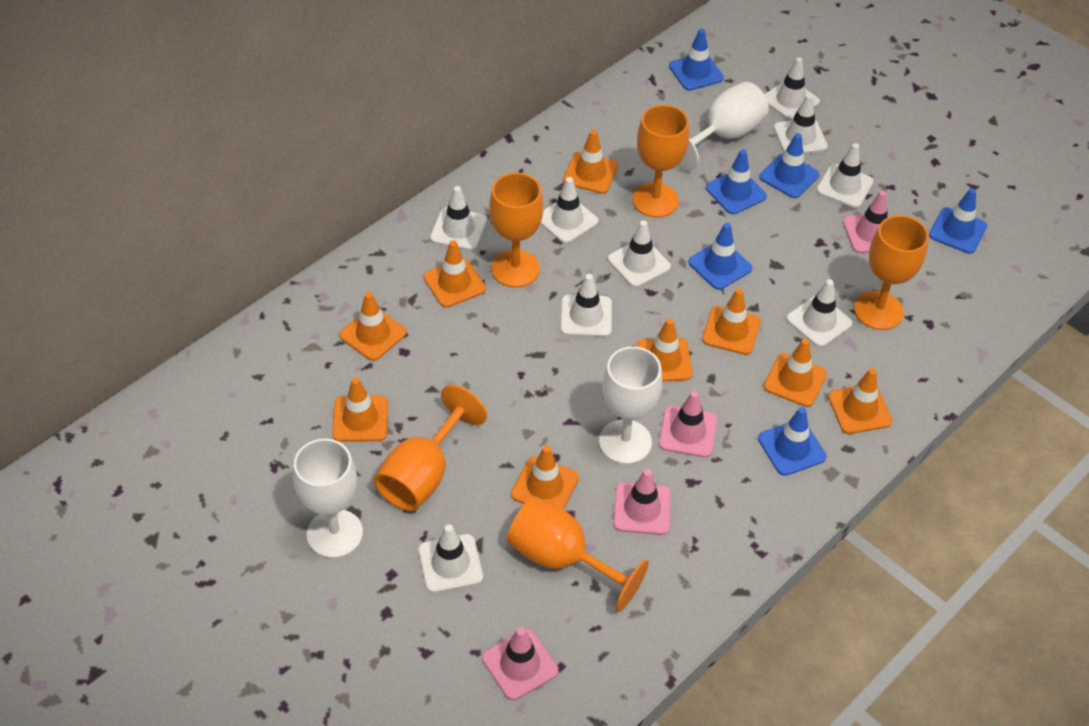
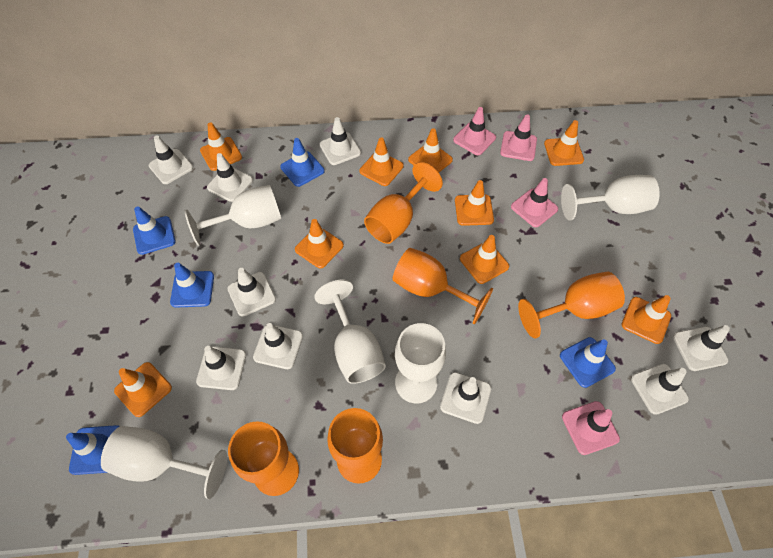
blue traffic cone: 6 -> 5
white goblet: 3 -> 5

